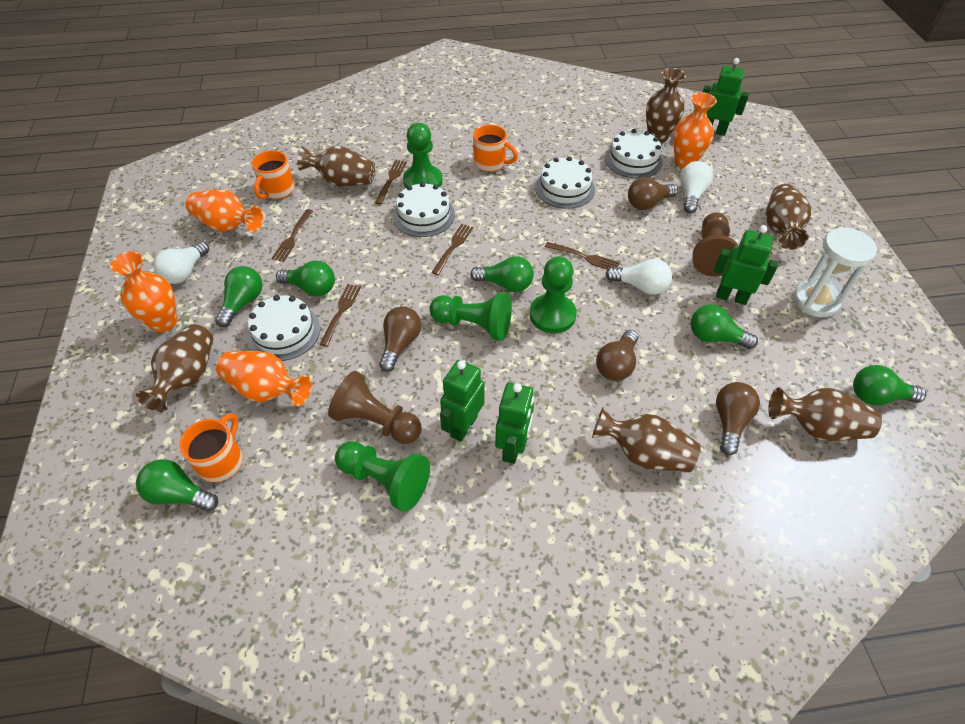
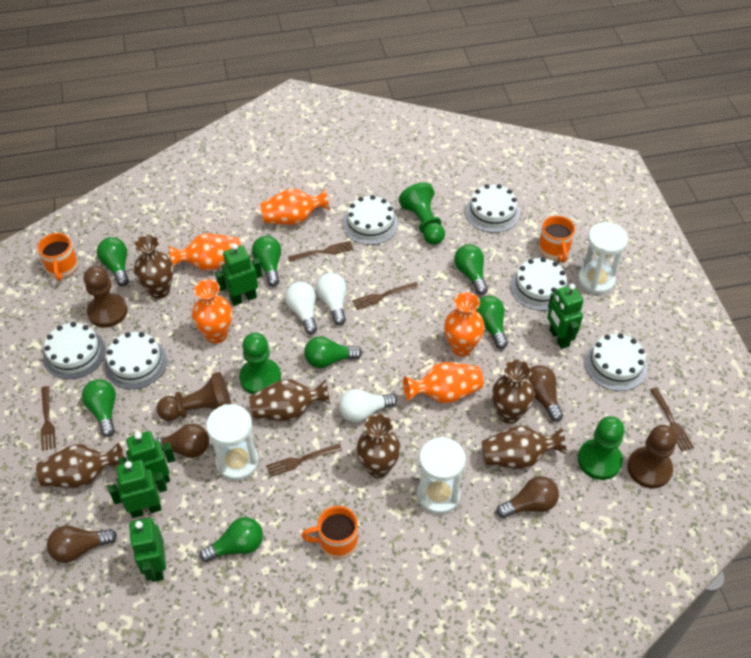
brown pawn: 2 -> 3
green light bulb: 6 -> 7
green pawn: 4 -> 3
green robot: 4 -> 5
orange vase: 4 -> 5
white cake: 4 -> 6
white hourglass: 1 -> 3

